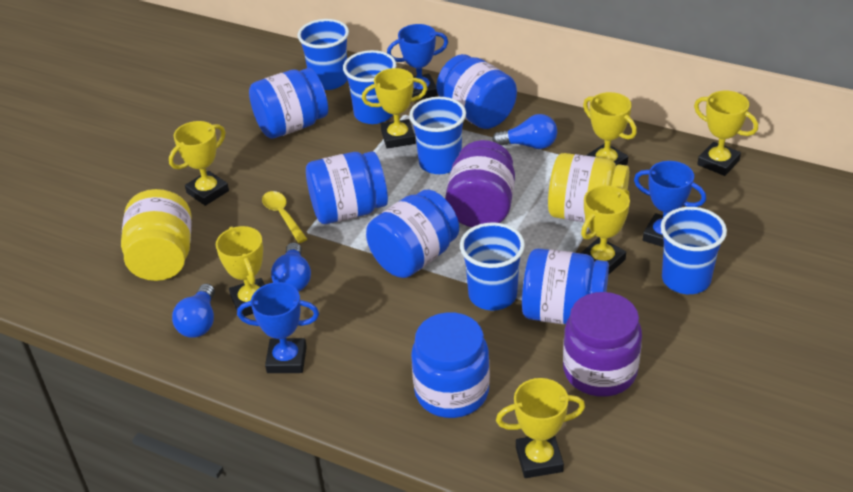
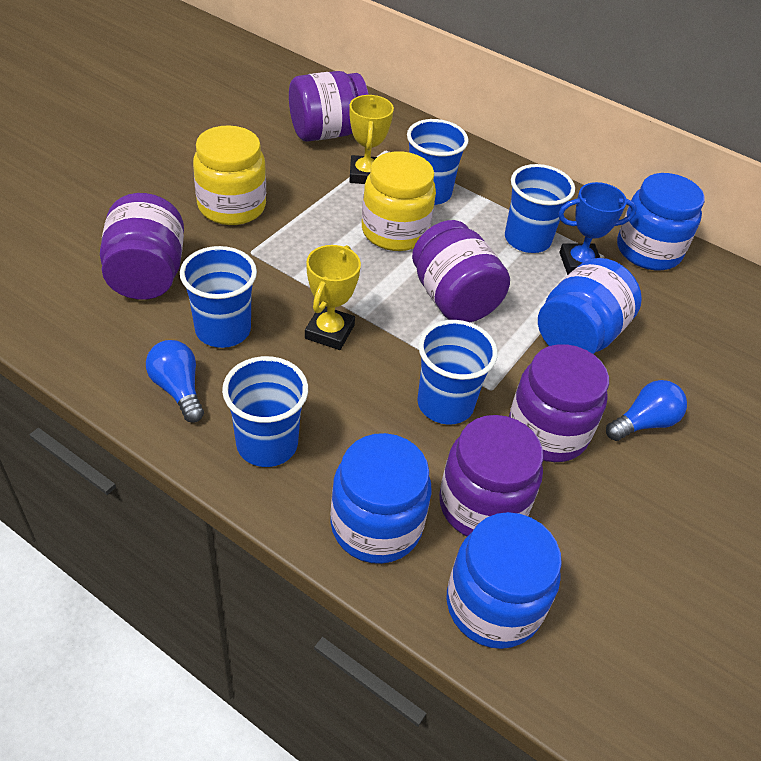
blue jar: 6 -> 4
blue light bulb: 3 -> 2
blue trophy: 3 -> 1
purple jar: 2 -> 5
yellow spoon: 1 -> 0
yellow trophy: 7 -> 2

